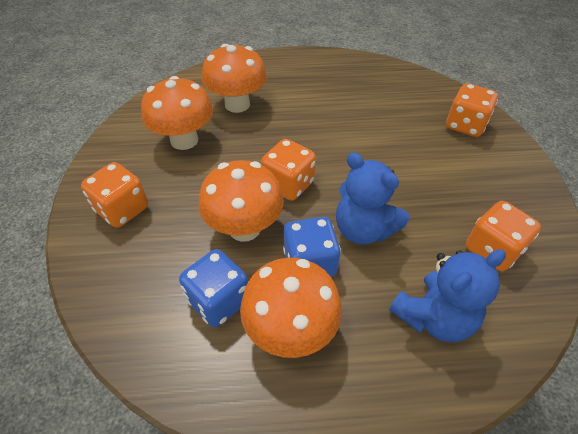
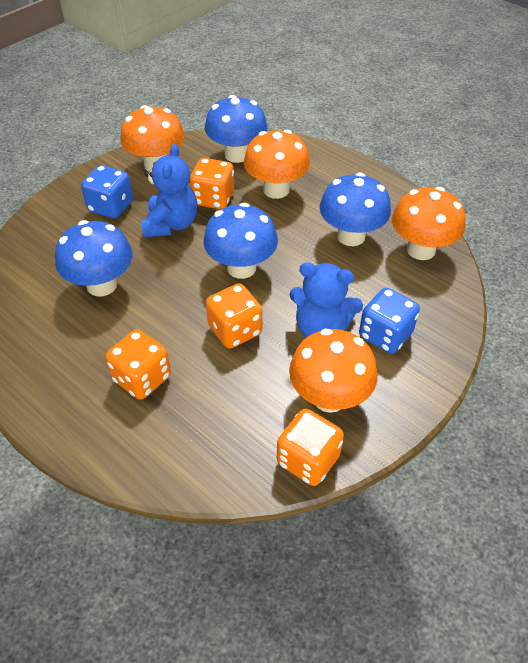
blue mushroom: 0 -> 4

